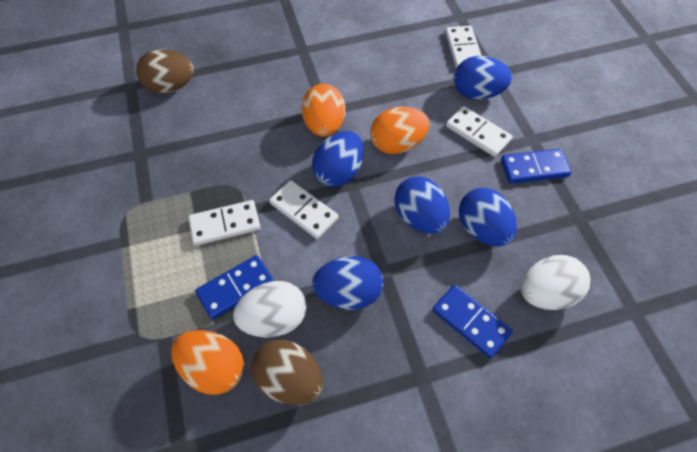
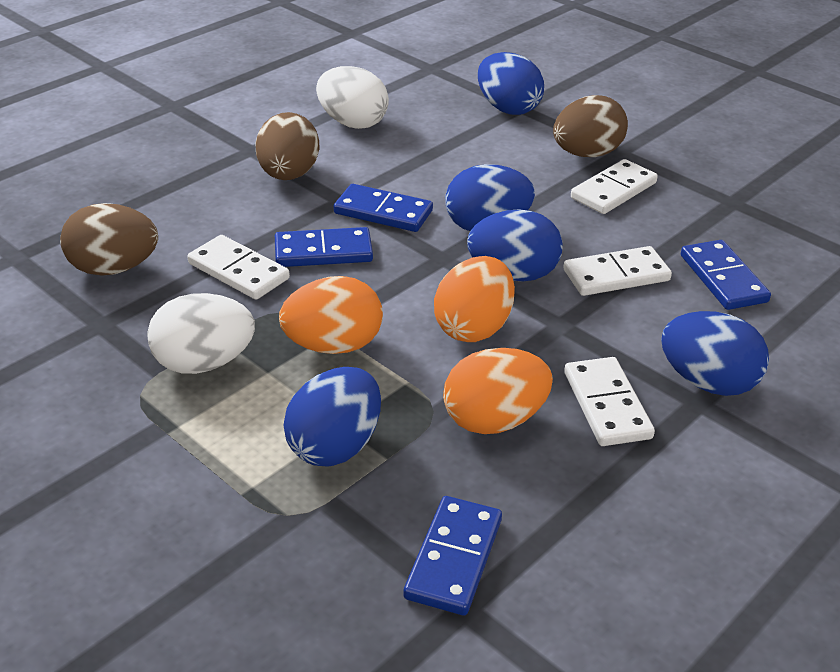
blue domino: 3 -> 4
brown egg: 2 -> 3

